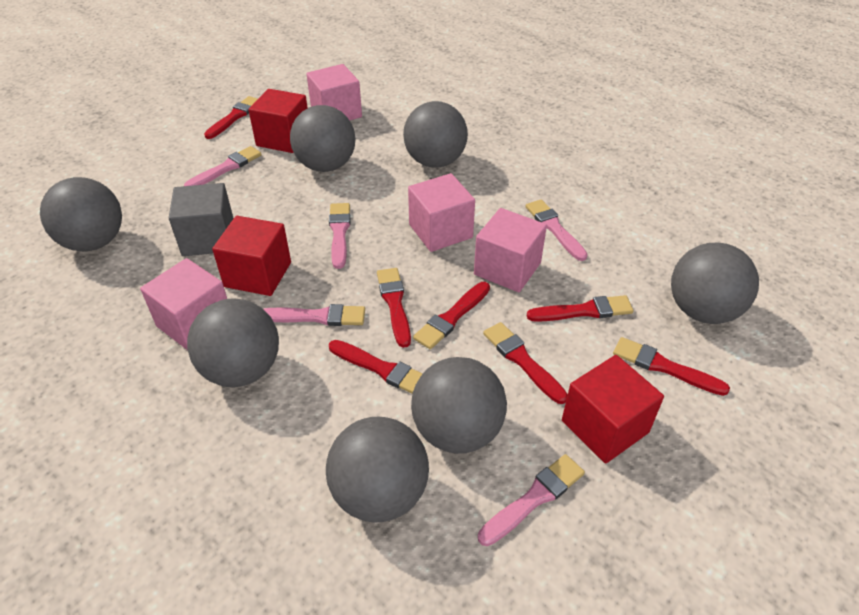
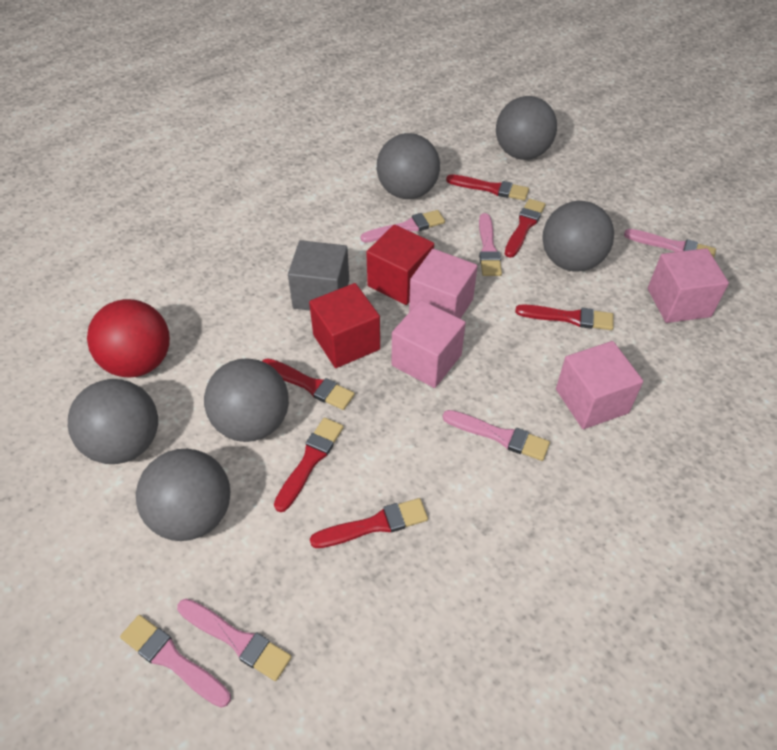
grey ball: 7 -> 6
pink brush: 5 -> 6
red ball: 0 -> 1
red brush: 7 -> 6
red cube: 3 -> 2

